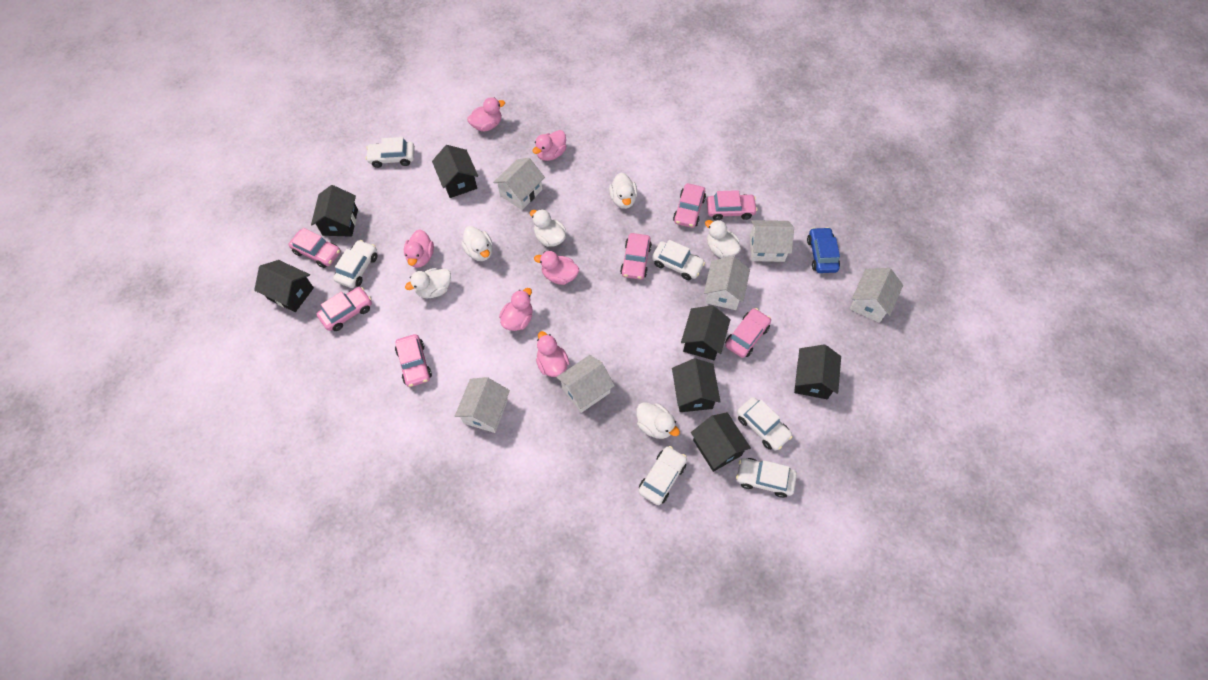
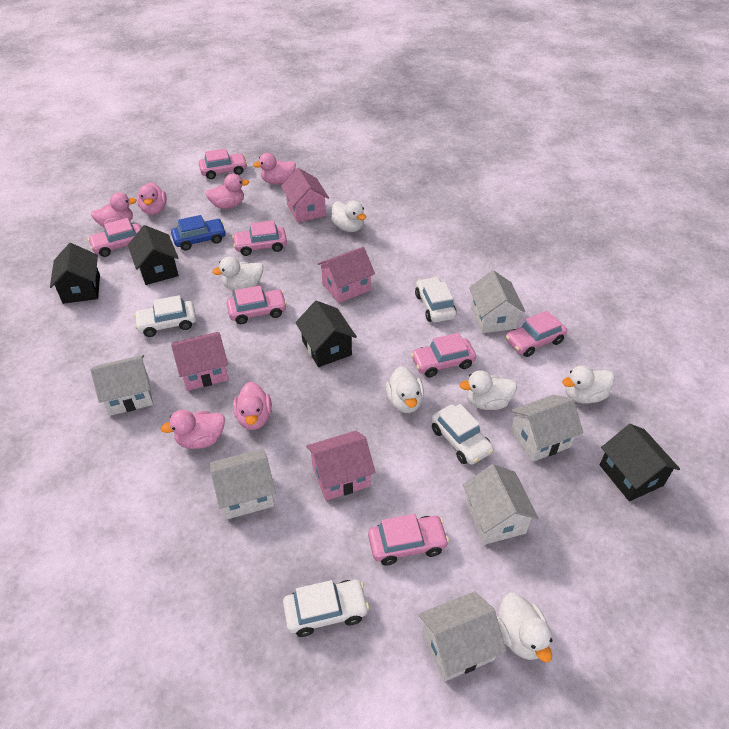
black house: 7 -> 4
pink house: 0 -> 4
white car: 6 -> 4

